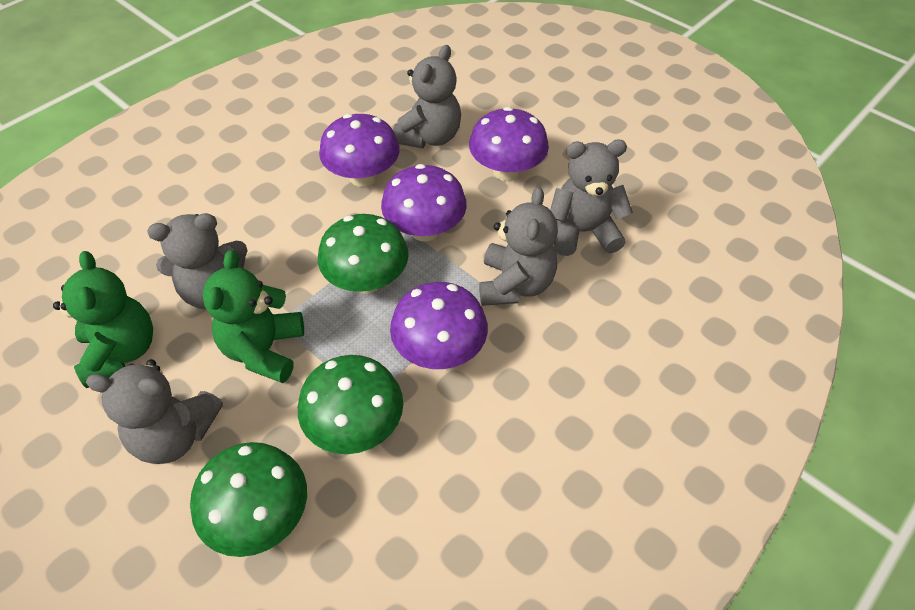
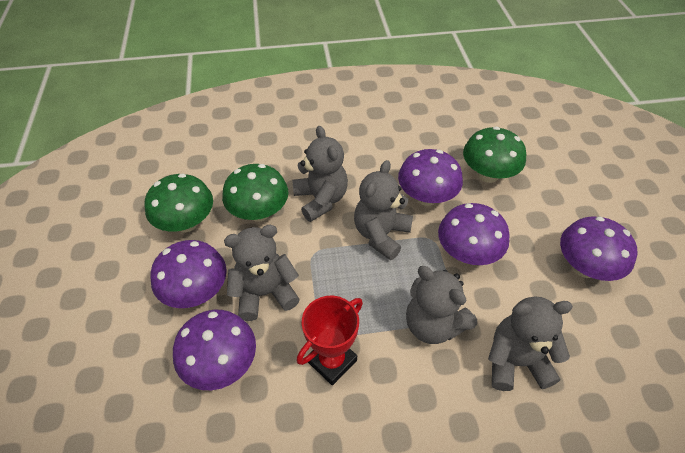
green teddy bear: 2 -> 0
purple mushroom: 4 -> 5
red trophy: 0 -> 1

